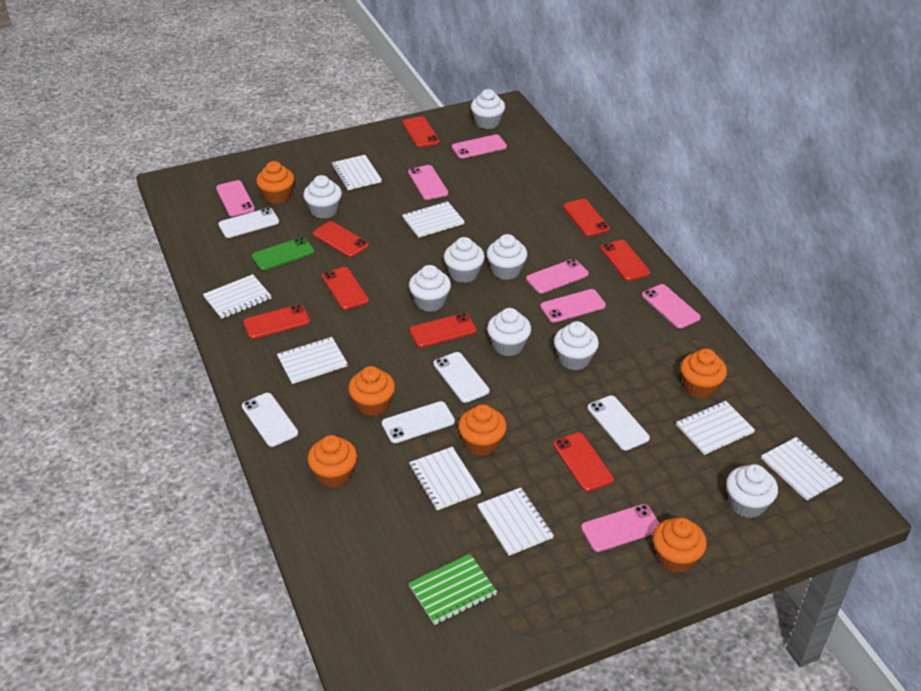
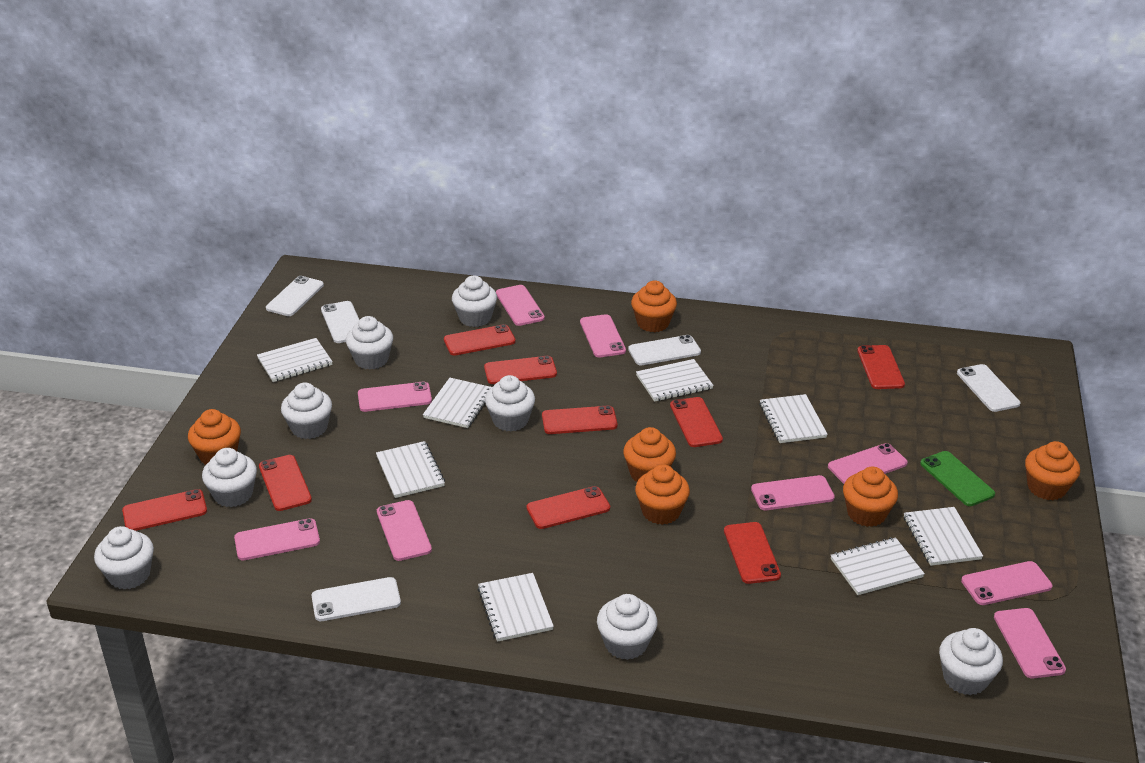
green notebook: 1 -> 0
pink phone: 7 -> 9
red phone: 8 -> 9

